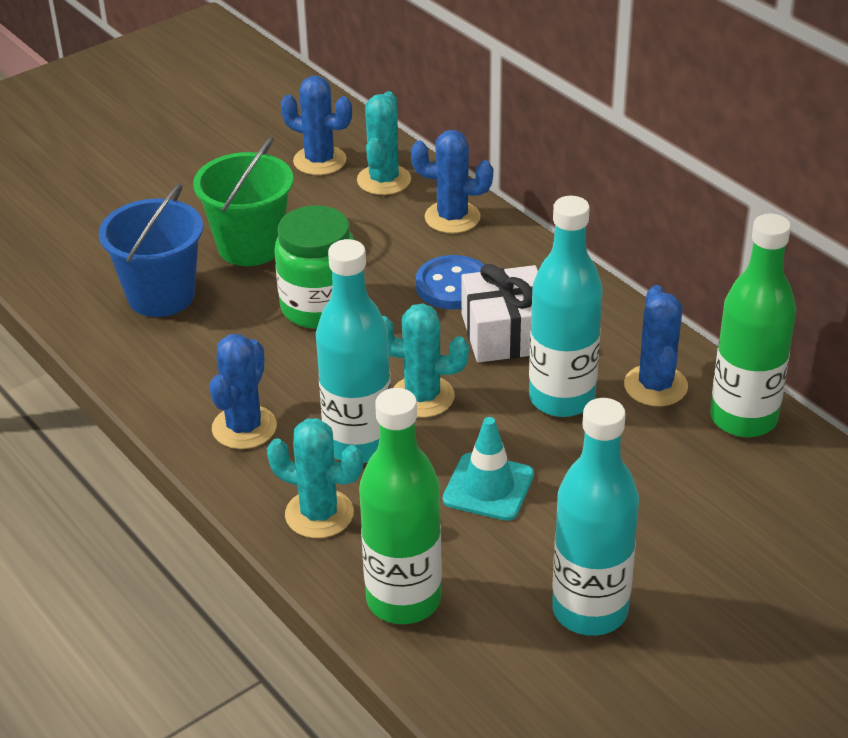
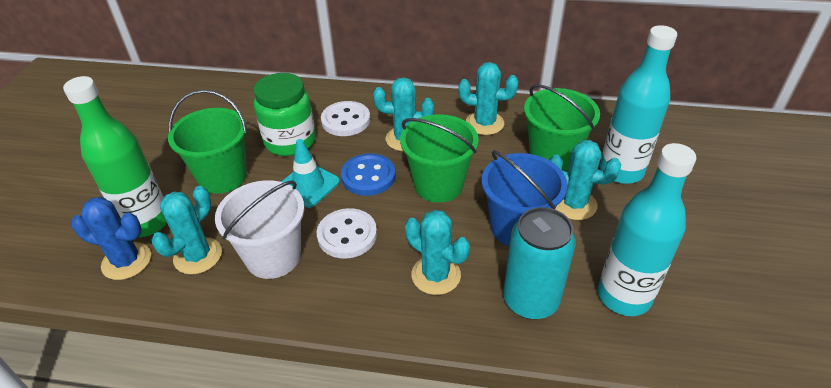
blue cactus: 4 -> 1
green bottle: 2 -> 1
green bucket: 1 -> 3
turquoise bottle: 3 -> 2
turquoise cactus: 3 -> 5
turquoise can: 0 -> 1
white bucket: 0 -> 1
white button: 0 -> 2
white gift: 1 -> 0

